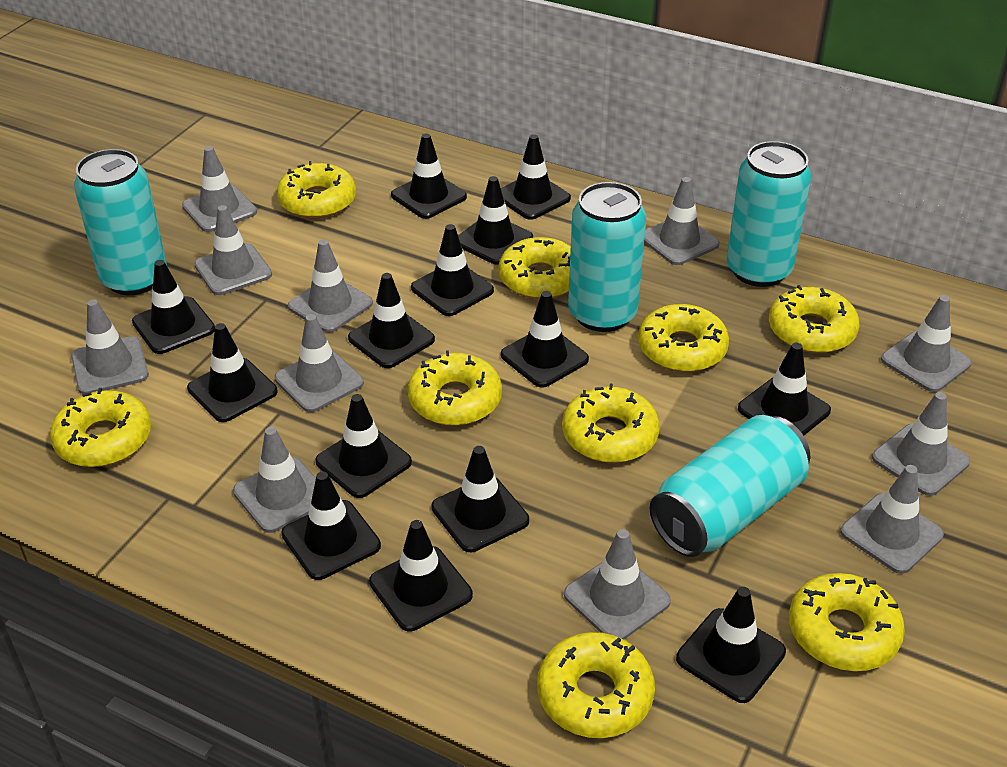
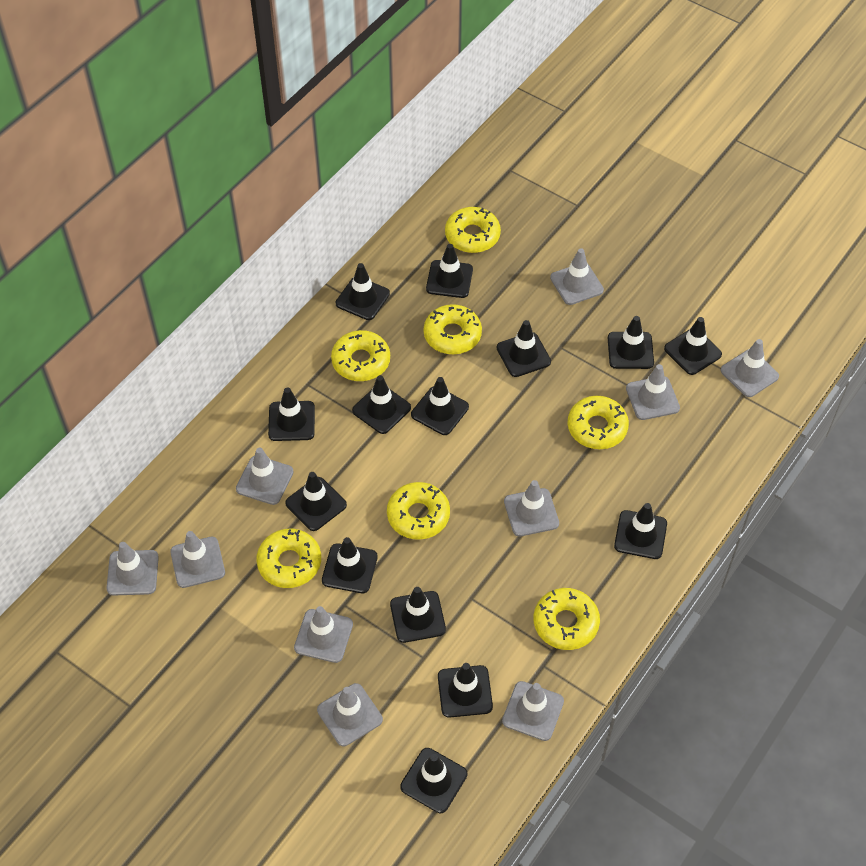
grey traffic cone: 11 -> 10
turquoise can: 4 -> 0
yellow donut: 9 -> 7

